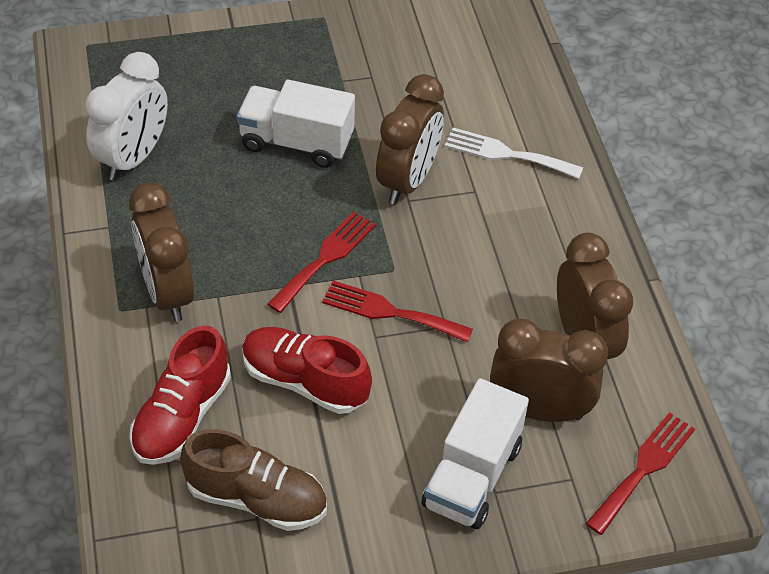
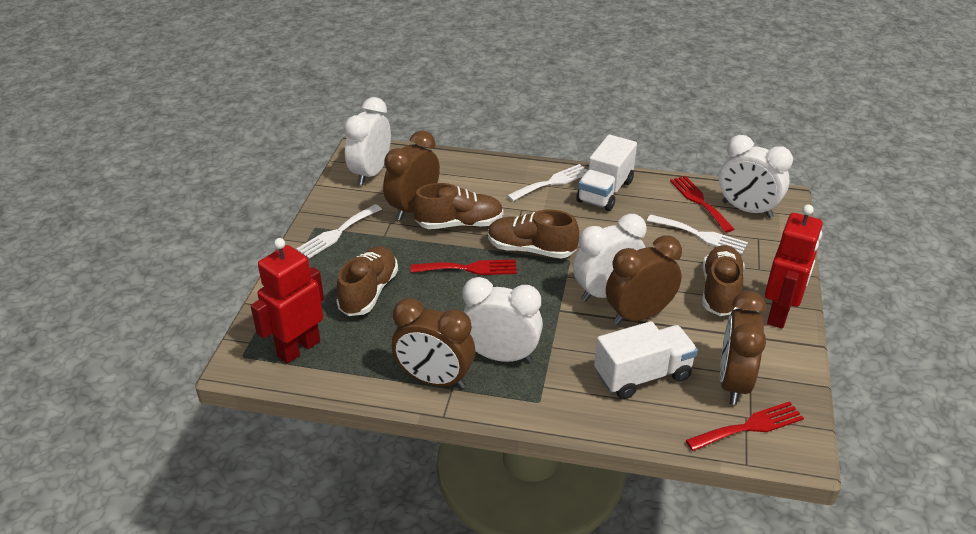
brown shoe: 1 -> 4
red robot: 0 -> 2
red shoe: 2 -> 0
white clock: 1 -> 4
white fork: 1 -> 3

